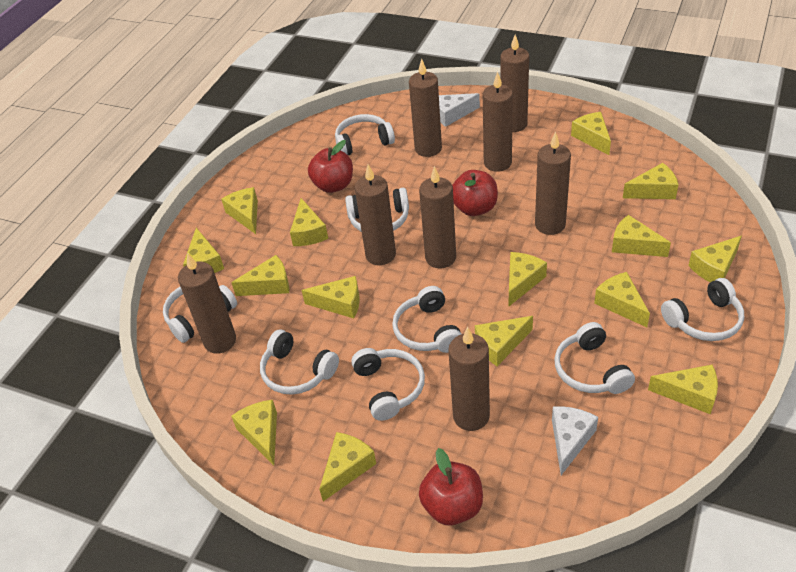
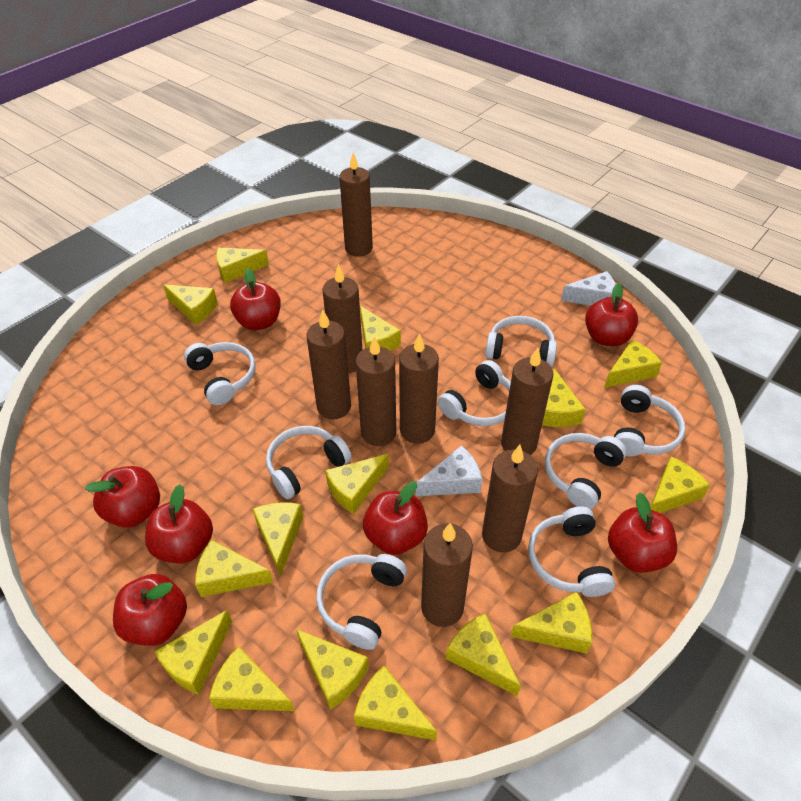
red apple: 3 -> 7

